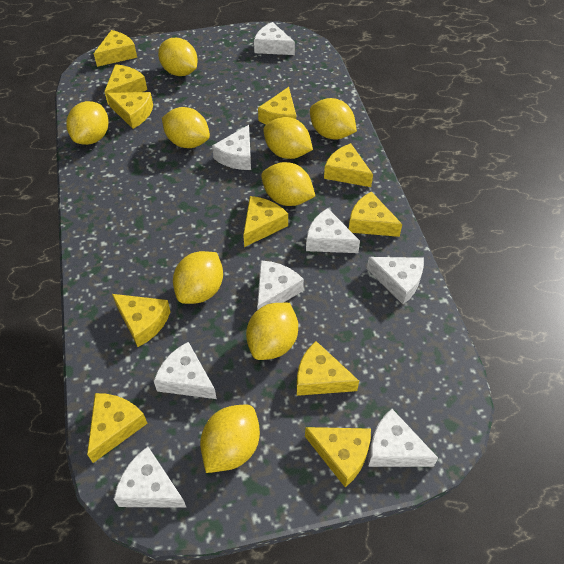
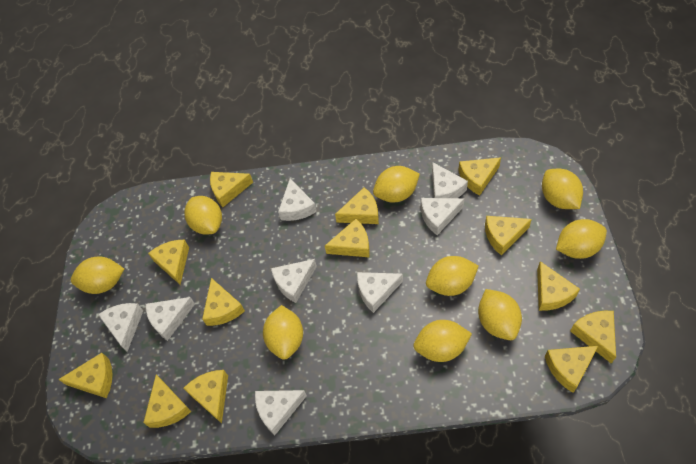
yellow cheese: 11 -> 13

